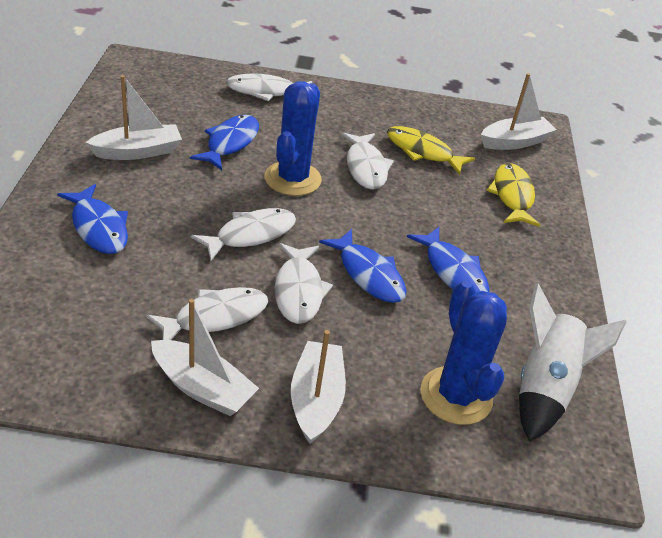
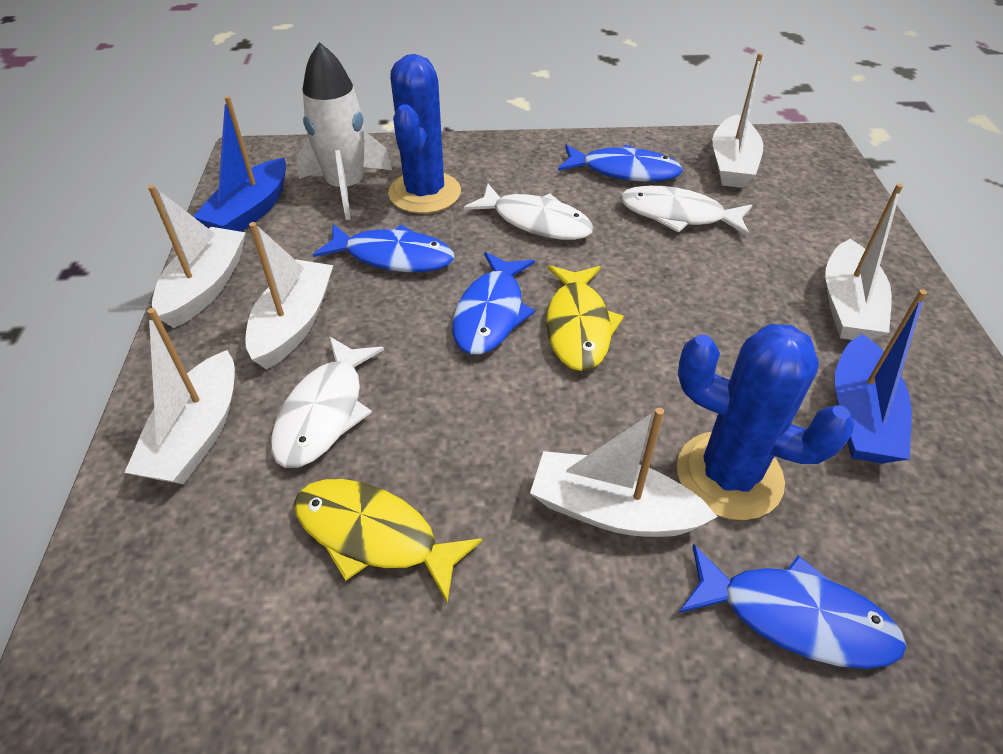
blue boat: 0 -> 2
white boat: 4 -> 6
white fish: 5 -> 3

